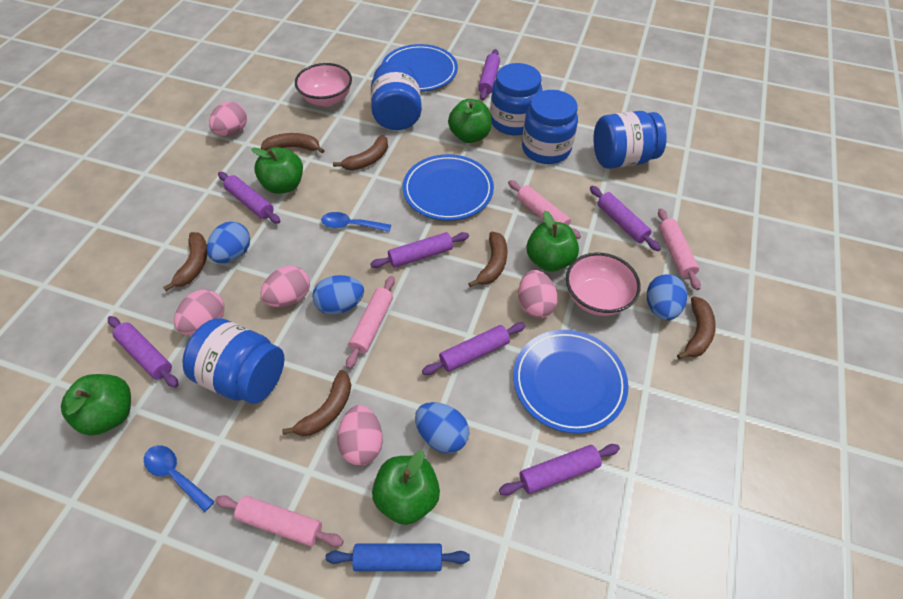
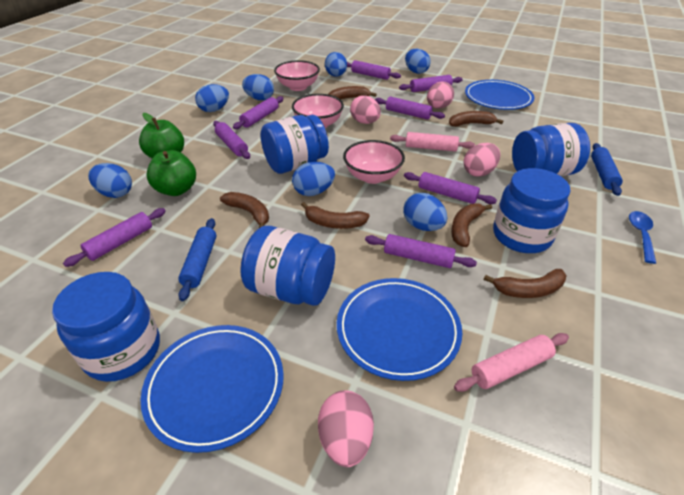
blue egg: 4 -> 7
blue rolling pin: 1 -> 2
blue spoon: 2 -> 1
green apple: 5 -> 2
pink bowl: 2 -> 3
pink egg: 5 -> 4
pink rolling pin: 4 -> 2
purple rolling pin: 7 -> 8

